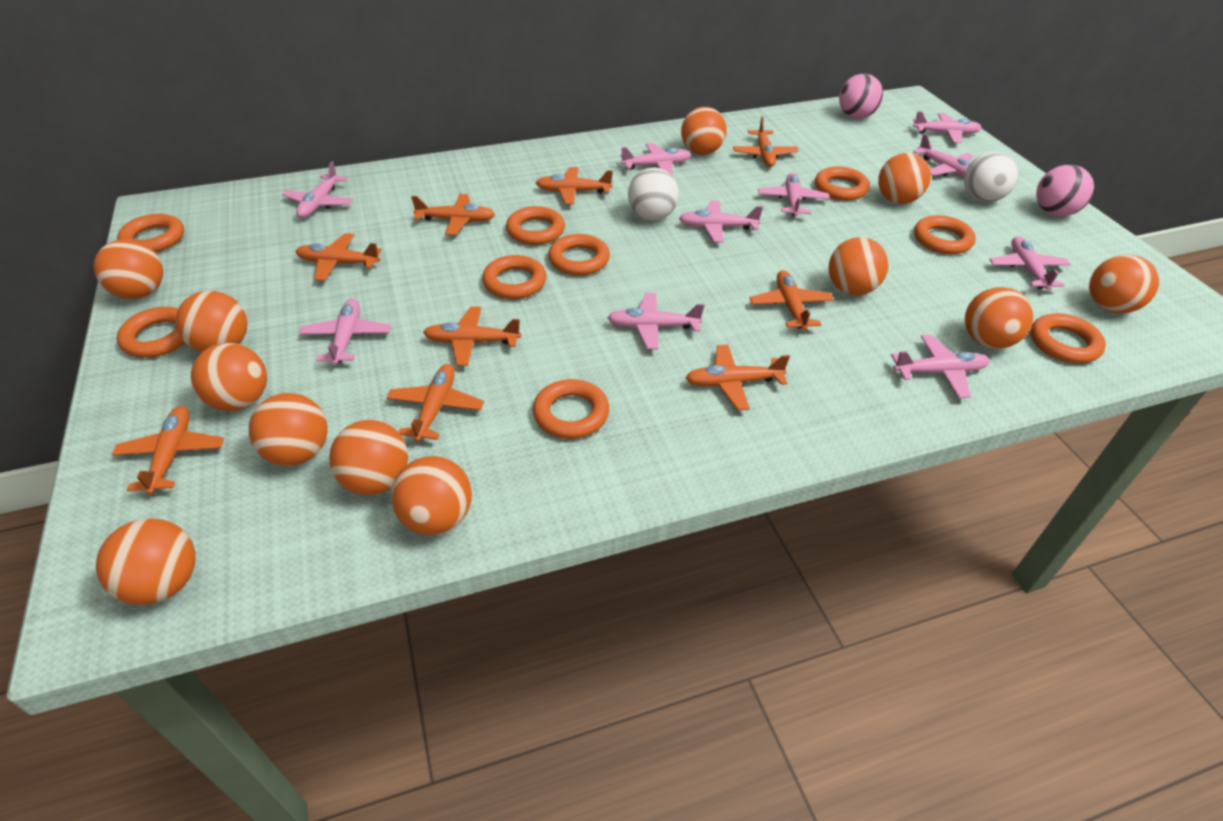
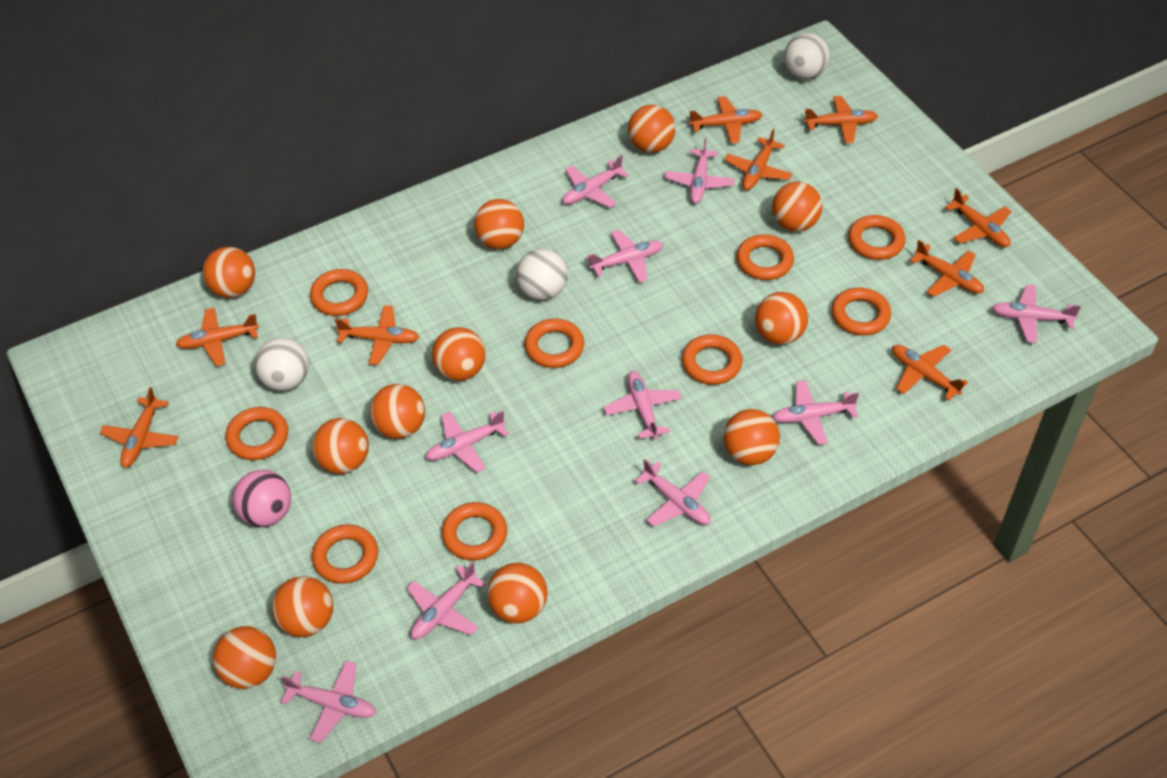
pink ball: 2 -> 1
white ball: 2 -> 3

